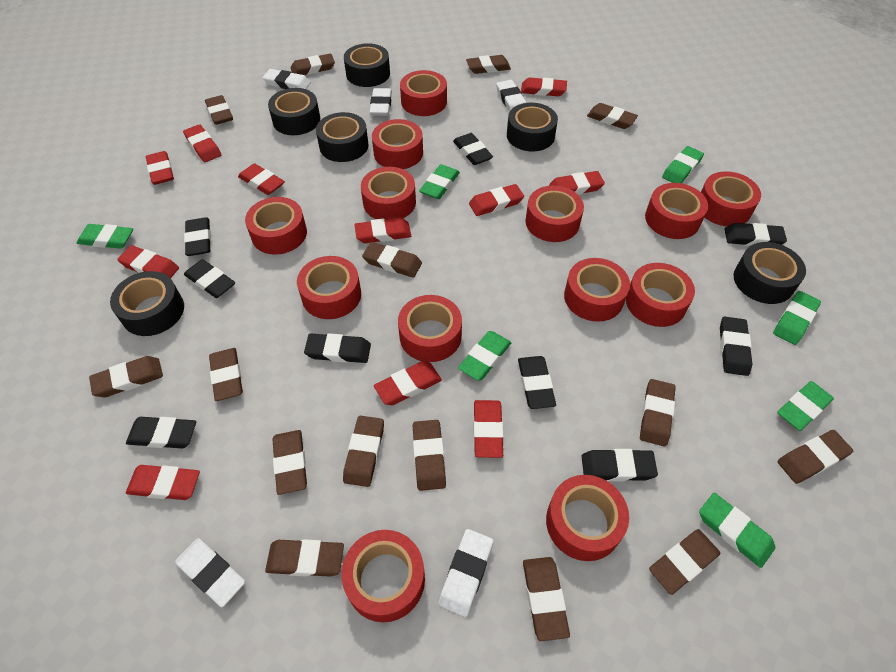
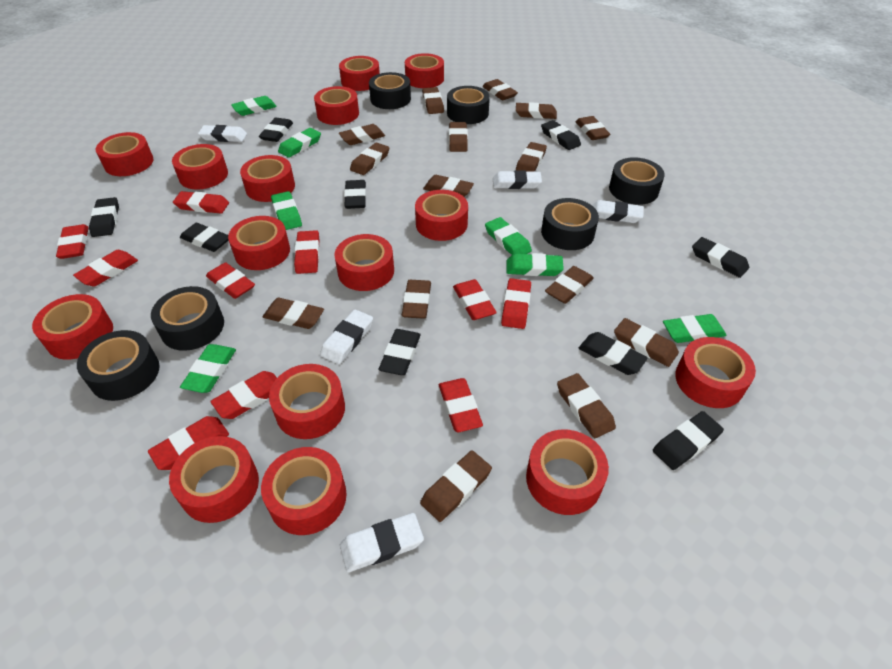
red eraser: 11 -> 10
red tape: 13 -> 15

